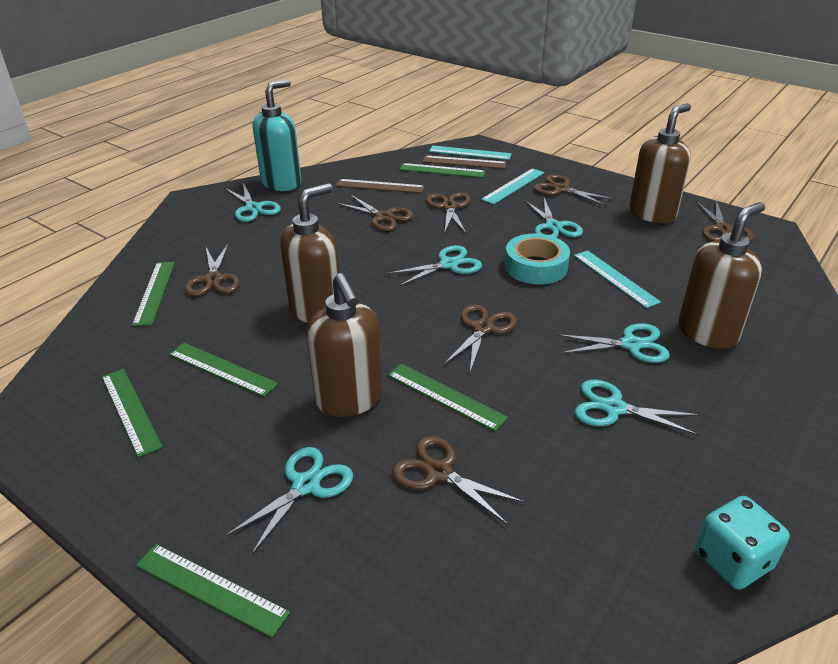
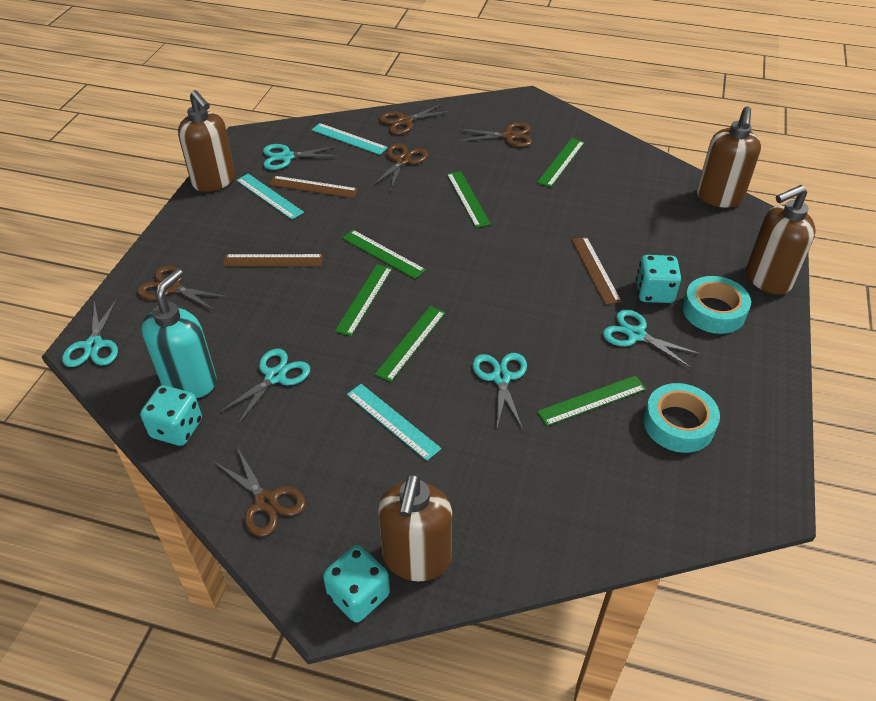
brown ruler: 2 -> 3
brown scissors: 7 -> 5
turquoise dice: 1 -> 3
turquoise scissors: 6 -> 5
turquoise tape: 1 -> 2

